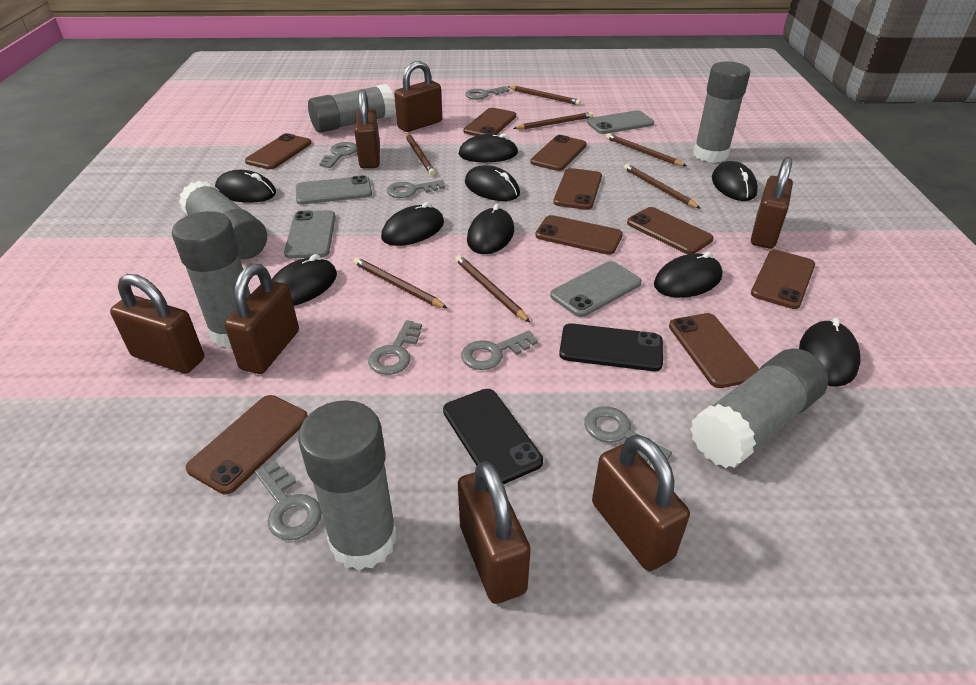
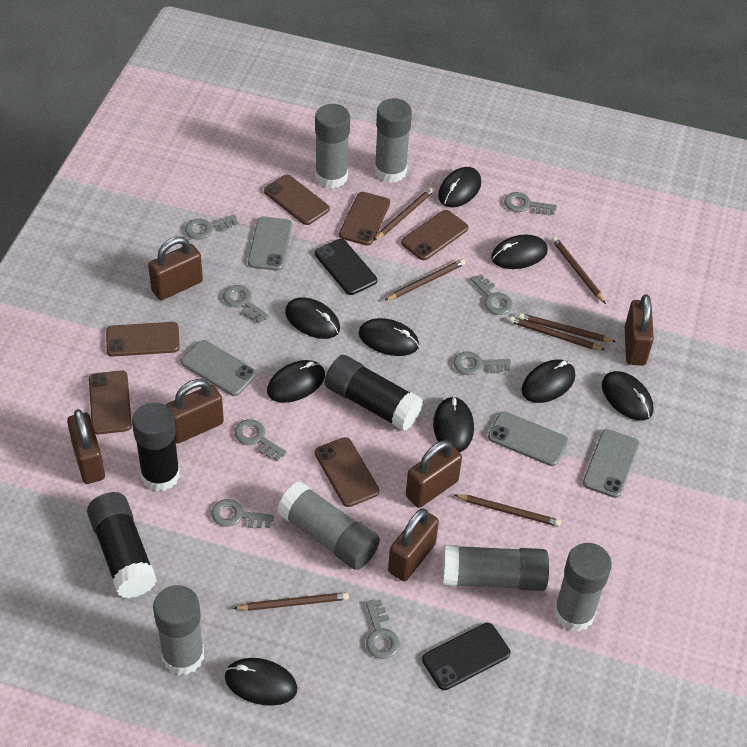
black glue stick: 0 -> 3
brown padlock: 7 -> 6
brown phone: 9 -> 6
grey key: 7 -> 8

